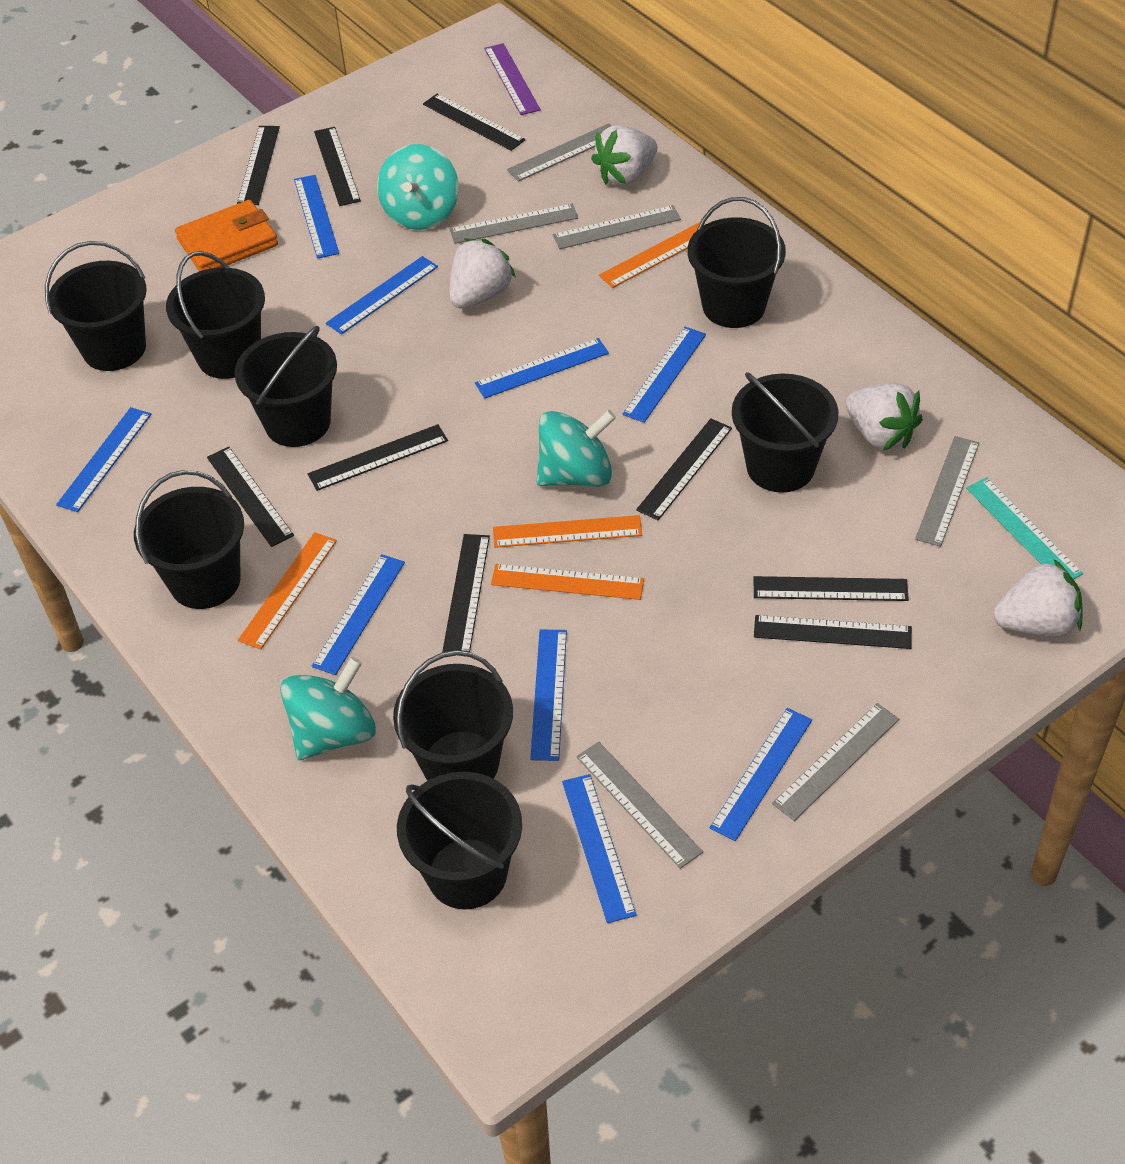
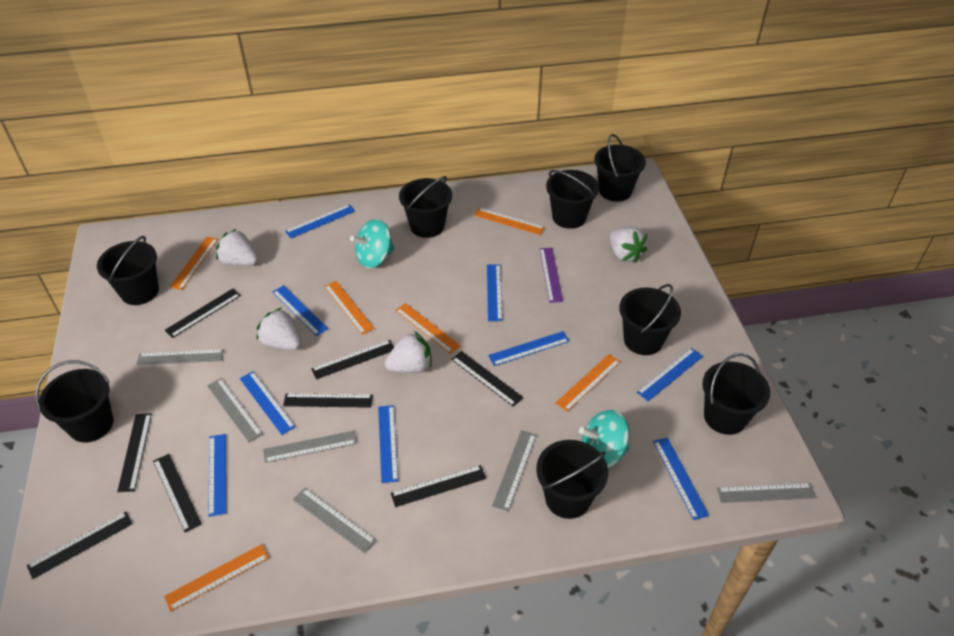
black ruler: 9 -> 8
orange ruler: 4 -> 6
orange wallet: 1 -> 0
turquoise ruler: 1 -> 0
turquoise spinning top: 3 -> 2

